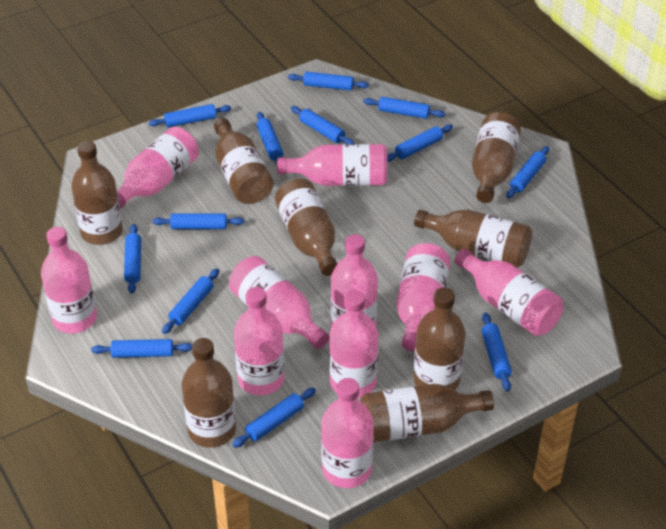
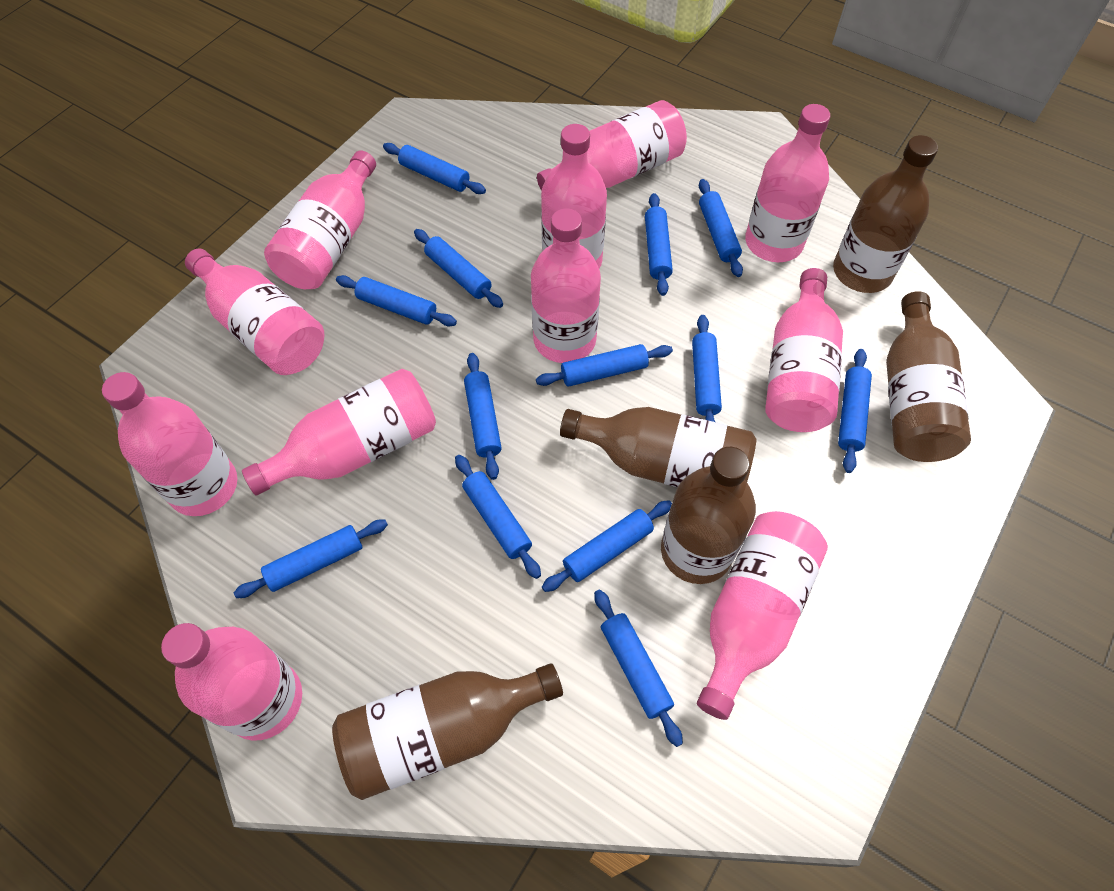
brown bottle: 8 -> 5
pink bottle: 10 -> 11

